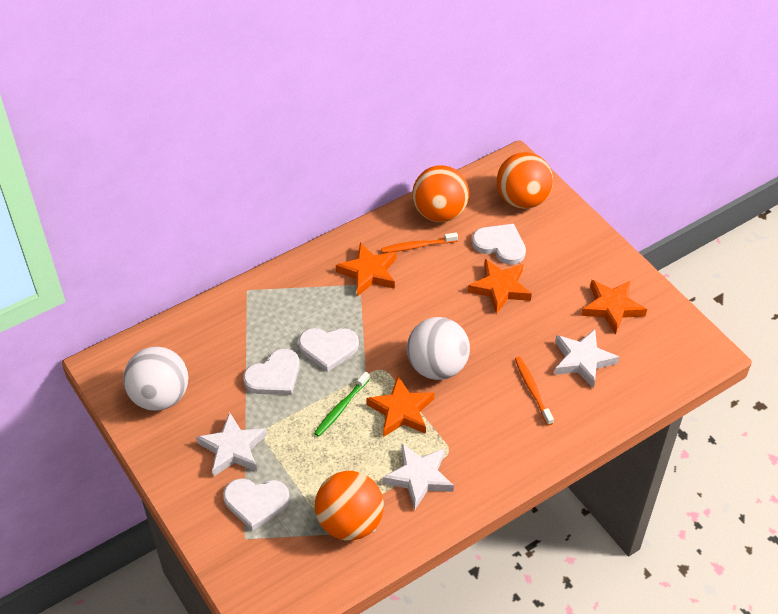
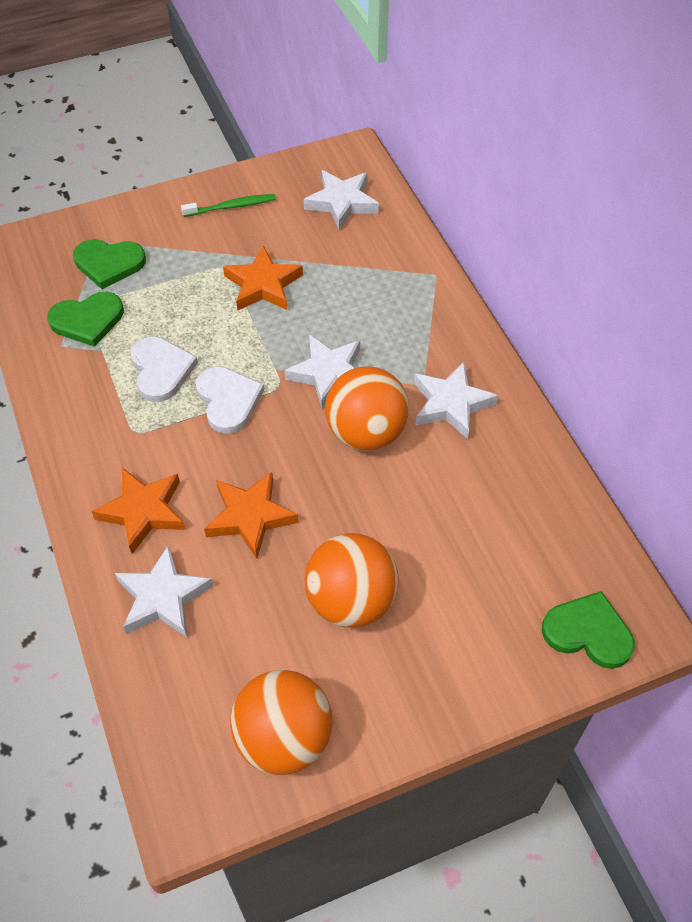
green heart: 0 -> 3
orange star: 4 -> 3
orange toothbrush: 2 -> 0
white ball: 2 -> 0
white heart: 4 -> 2
white star: 3 -> 4

